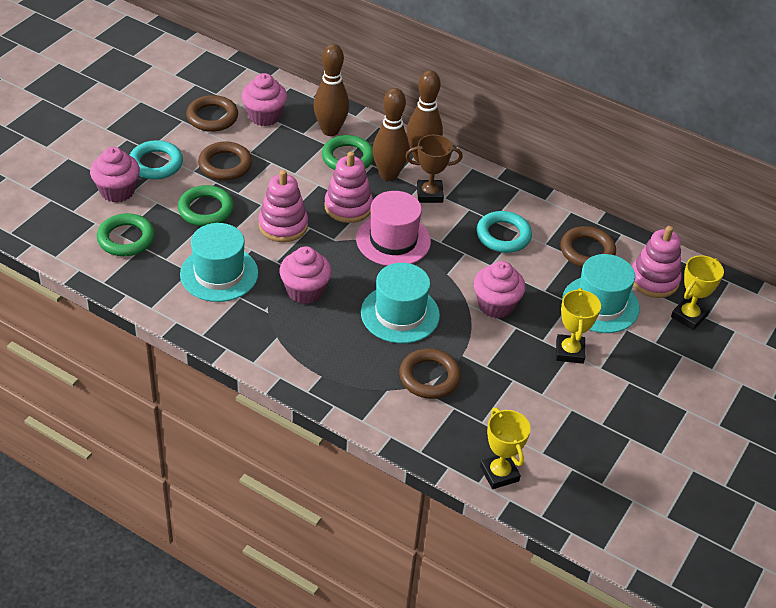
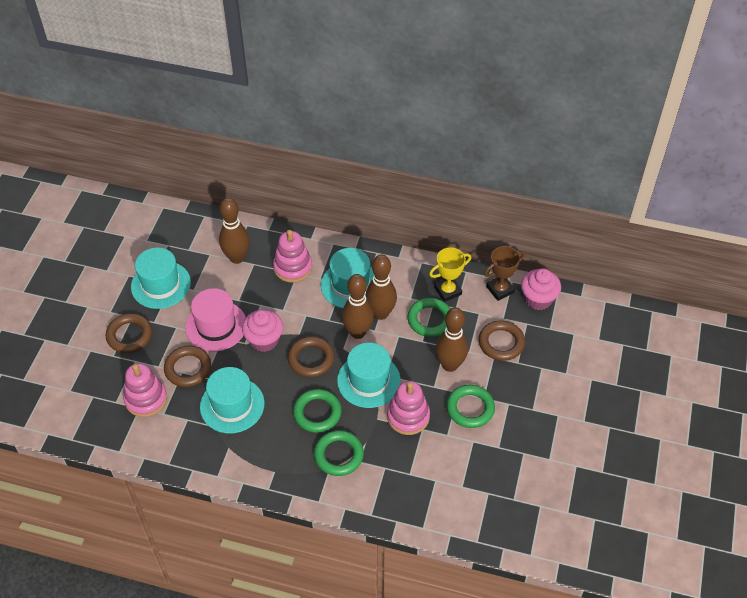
brown bowling pin: 3 -> 4
green ring: 3 -> 4
pink cupcake: 4 -> 2
turquoise hat: 3 -> 4
turquoise ring: 2 -> 0
yellow trophy: 3 -> 1

